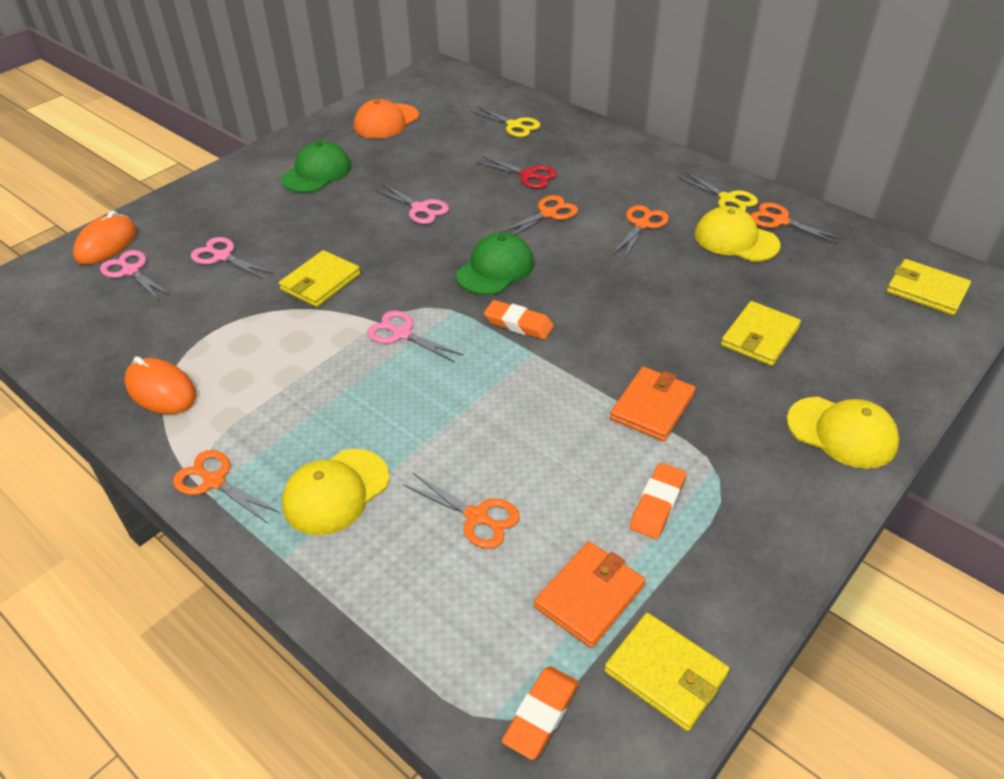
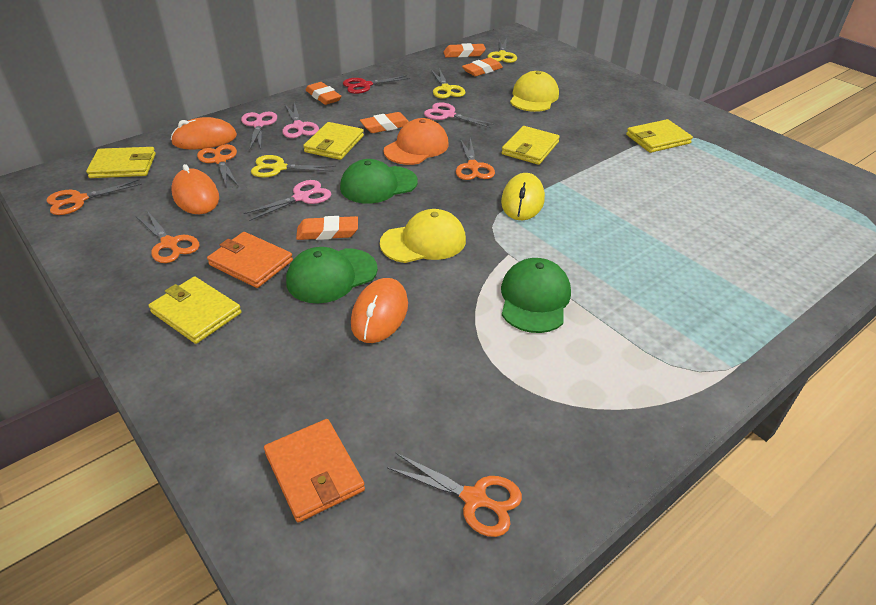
green cap: 2 -> 3
orange eraser: 3 -> 5
orange mouse: 2 -> 3
yellow cap: 3 -> 2
yellow mouse: 0 -> 1
yellow scissors: 2 -> 3
yellow wallet: 4 -> 5

